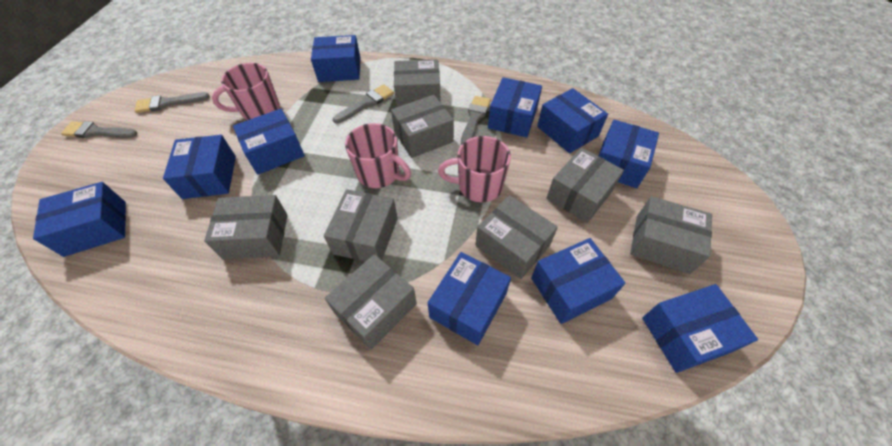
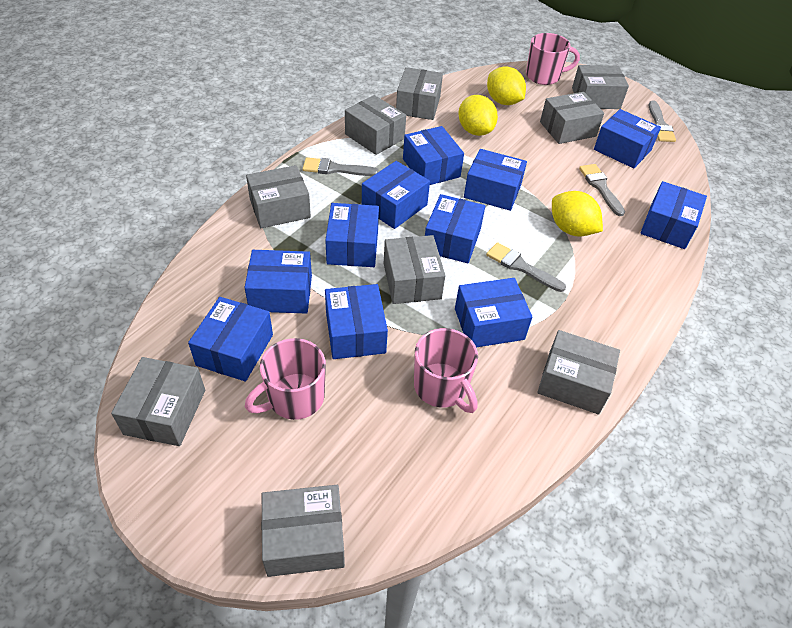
blue box: 10 -> 11
grey box: 8 -> 9
yellow lemon: 0 -> 3

